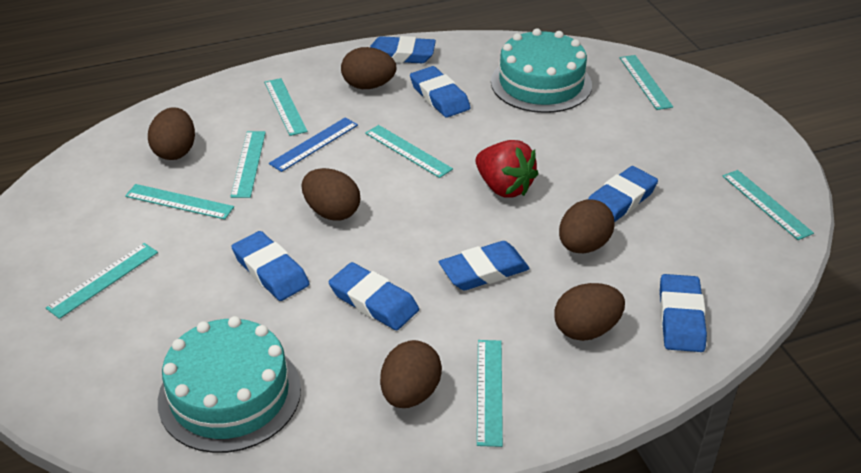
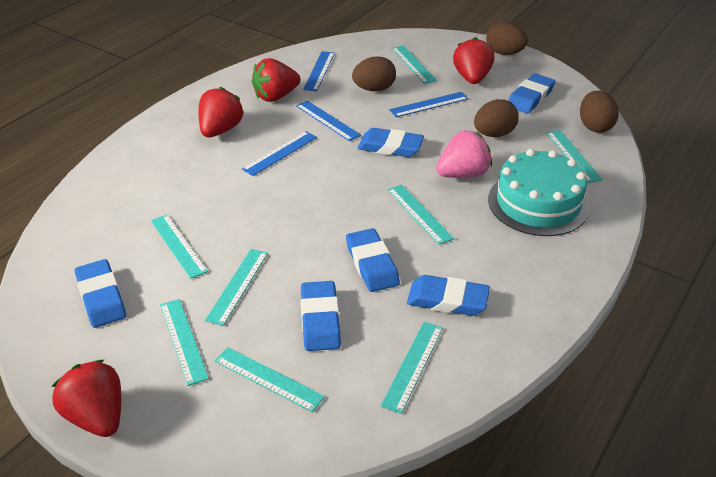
blue eraser: 7 -> 6
blue ruler: 1 -> 4
brown egg: 6 -> 4
pink strawberry: 0 -> 1
red strawberry: 1 -> 4
turquoise cake: 2 -> 1

